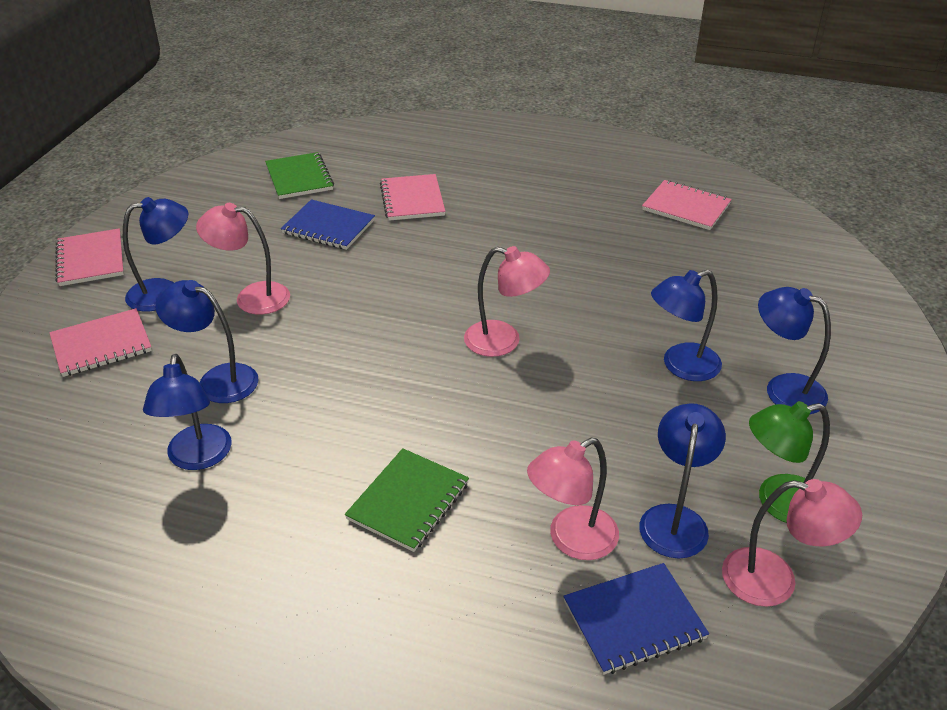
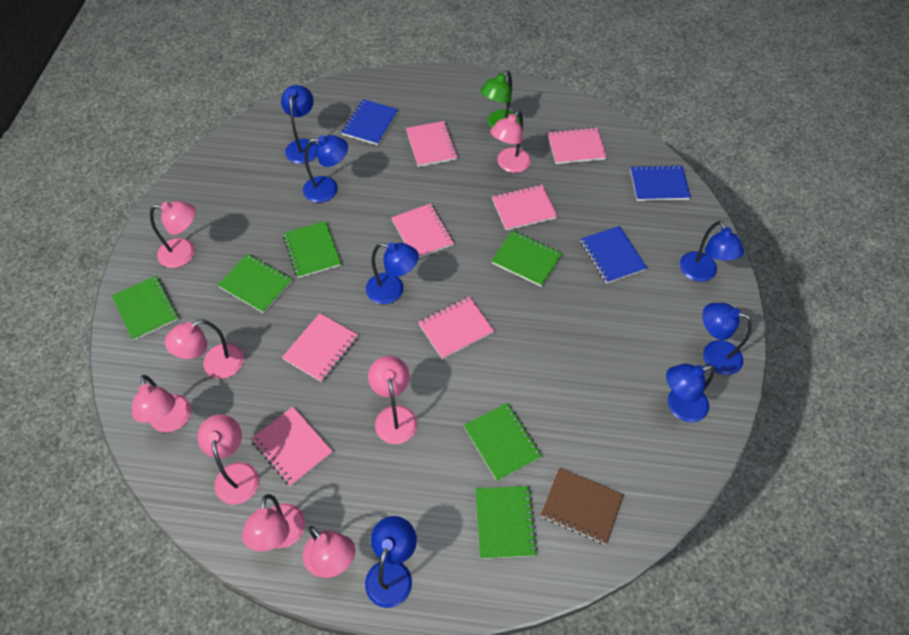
blue lamp: 6 -> 7
blue notebook: 2 -> 3
brown notebook: 0 -> 1
green notebook: 2 -> 6
pink lamp: 4 -> 8
pink notebook: 4 -> 7

